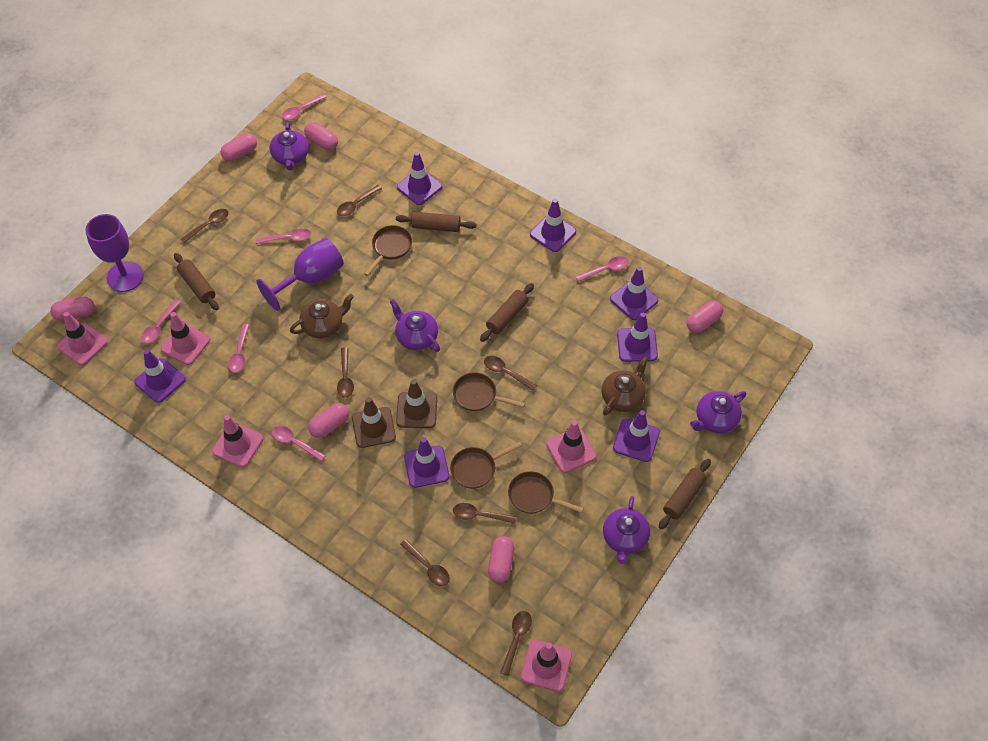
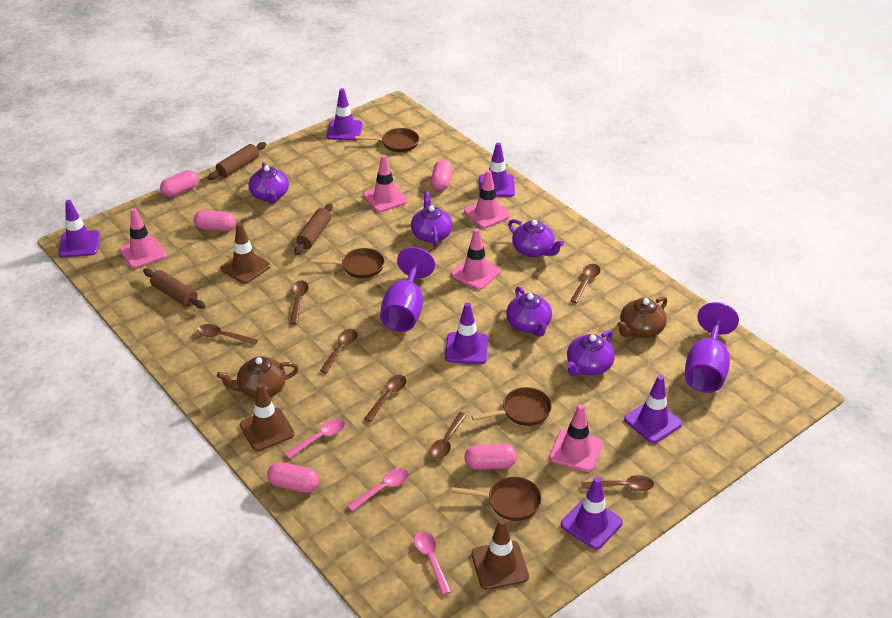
brown rolling pin: 4 -> 3
brown traffic cone: 2 -> 3
pink capsule: 6 -> 5
pink spoon: 6 -> 3
purple teapot: 4 -> 5
purple traffic cone: 7 -> 6

